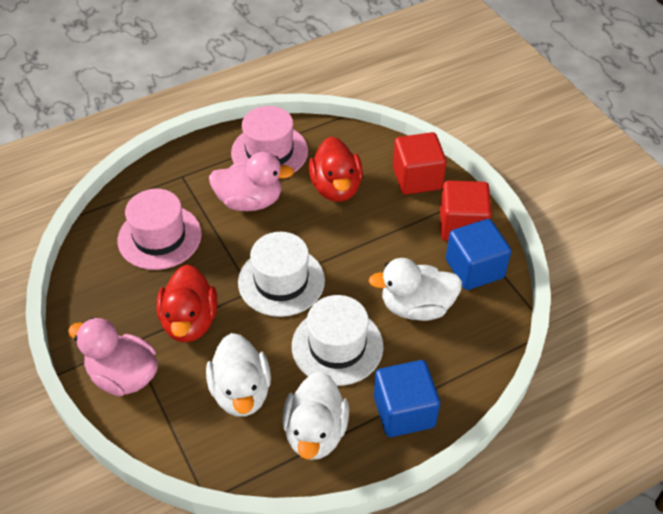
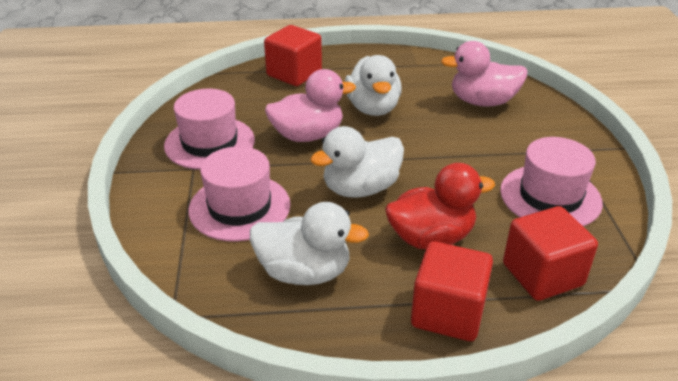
blue cube: 2 -> 0
pink hat: 2 -> 3
red cube: 2 -> 3
red duck: 2 -> 1
white hat: 2 -> 0

